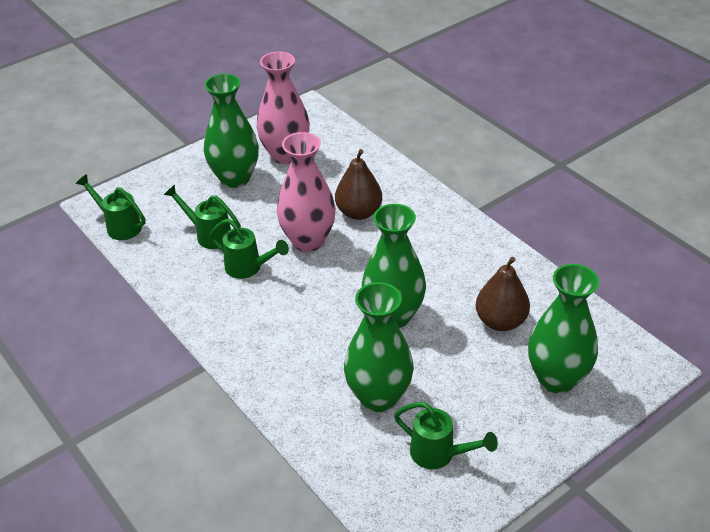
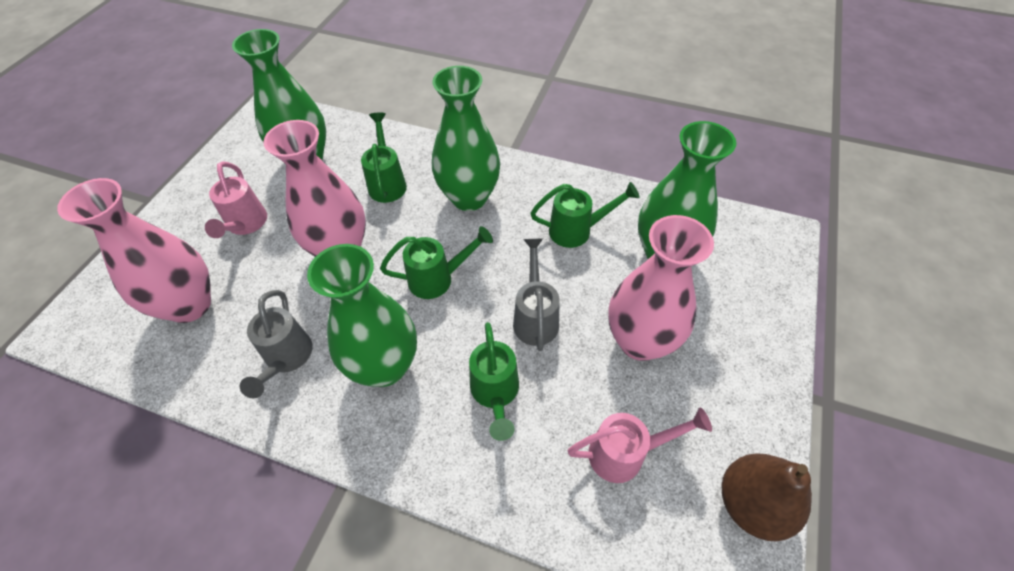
brown pear: 2 -> 1
grey watering can: 0 -> 2
pink vase: 2 -> 3
pink watering can: 0 -> 2

